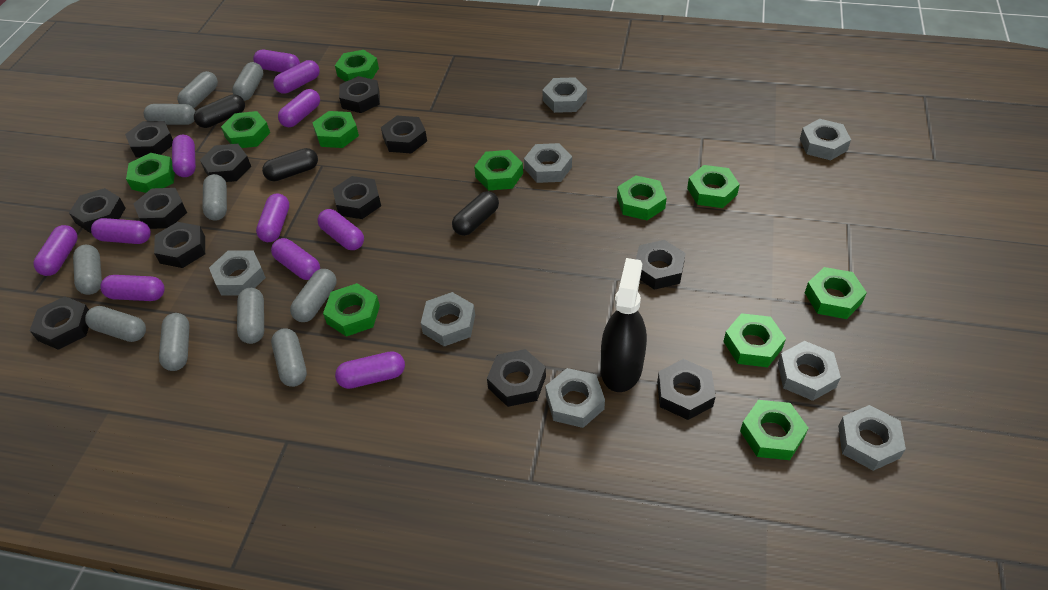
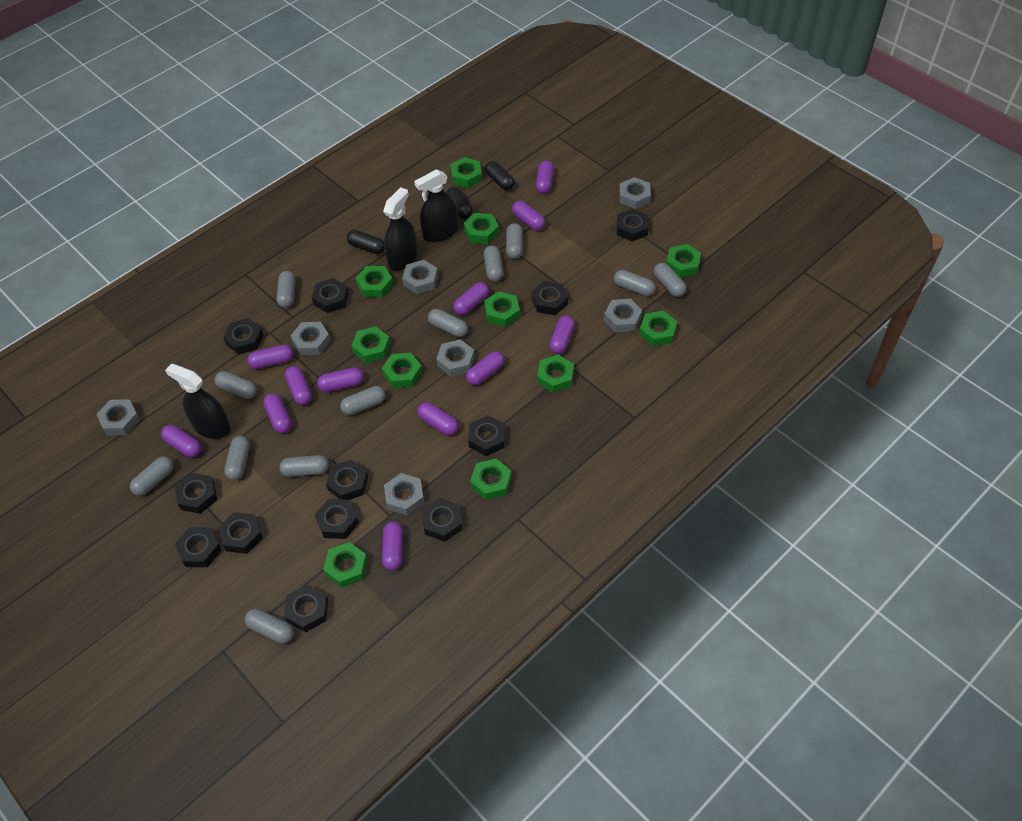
black spray bottle: 1 -> 3
grey capsule: 10 -> 12
grey nut: 8 -> 7
purple capsule: 11 -> 12

